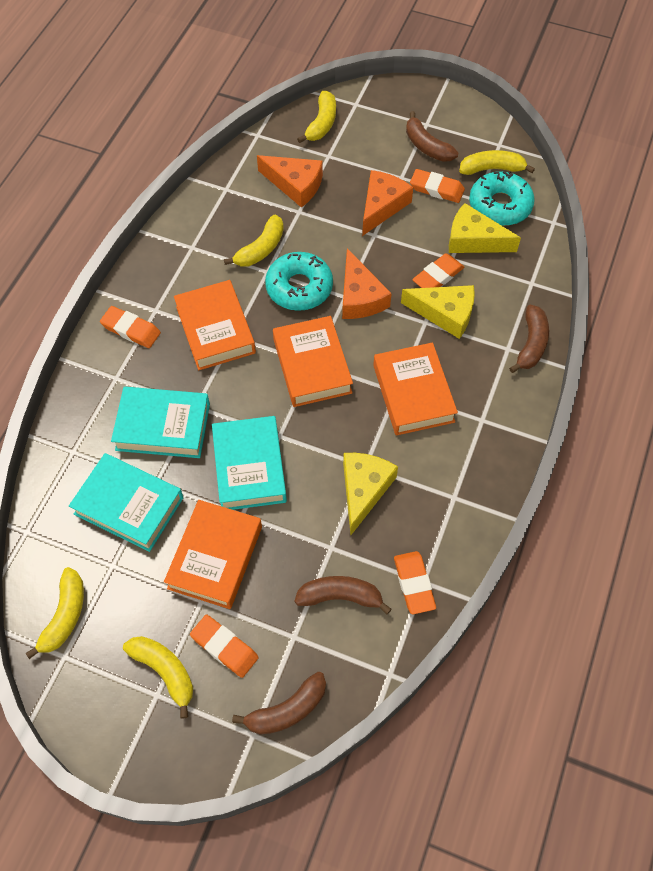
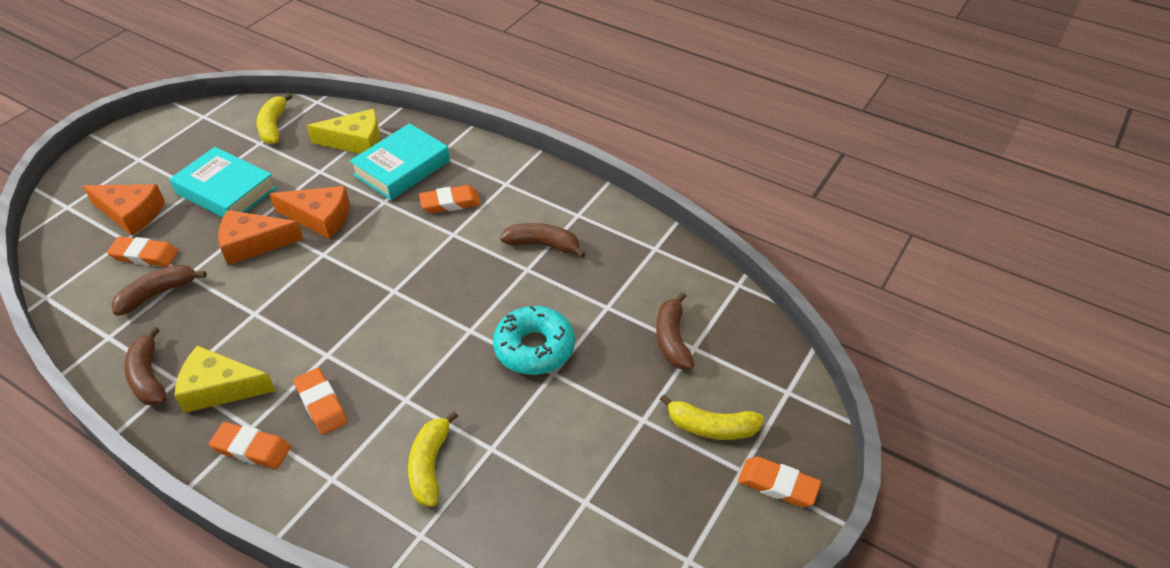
orange book: 4 -> 0
turquoise book: 3 -> 2
turquoise donut: 2 -> 1
yellow banana: 5 -> 3
yellow cheese: 3 -> 2

